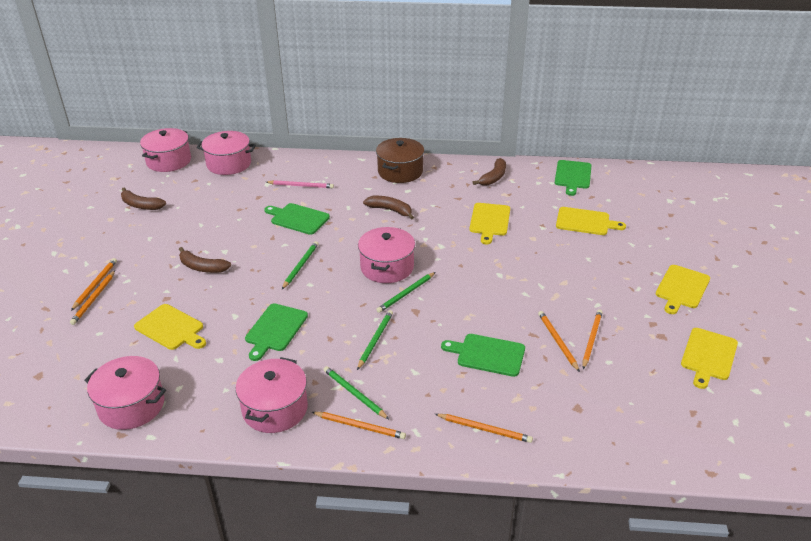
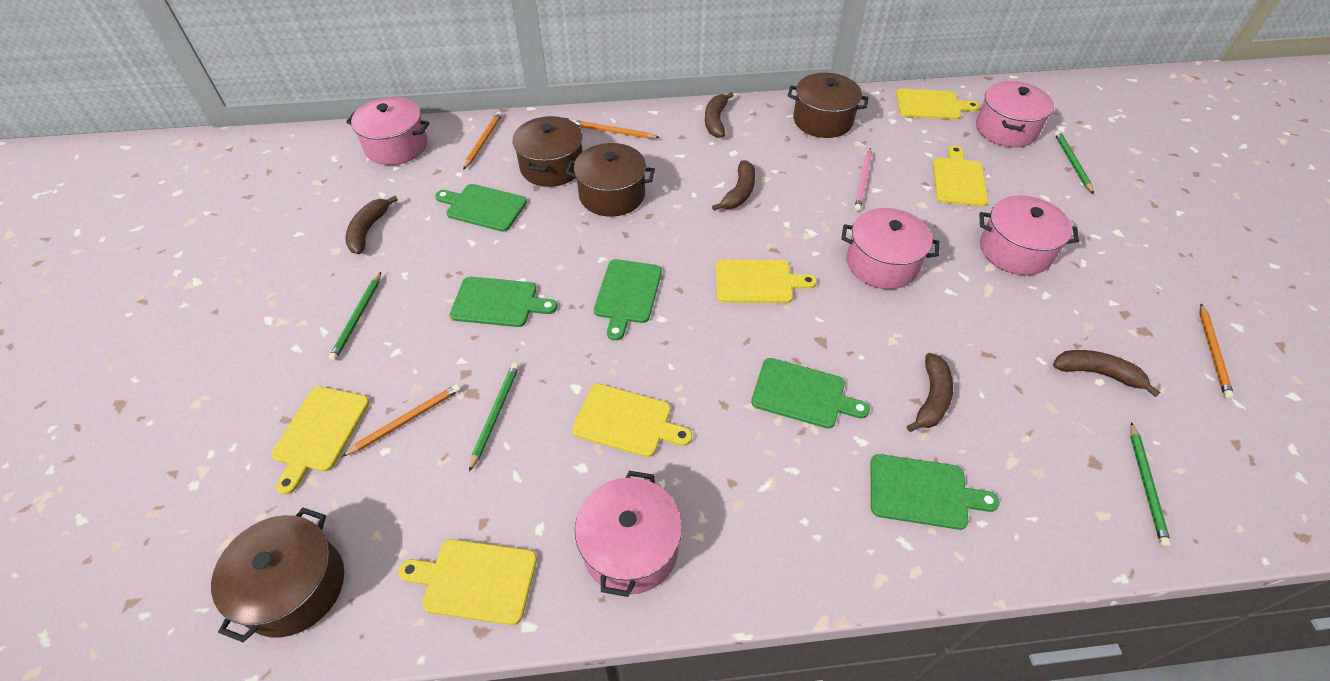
brown banana: 4 -> 5
brown pot: 1 -> 4
green cutting board: 4 -> 5
orange pencil: 6 -> 4
yellow cutting board: 5 -> 6

